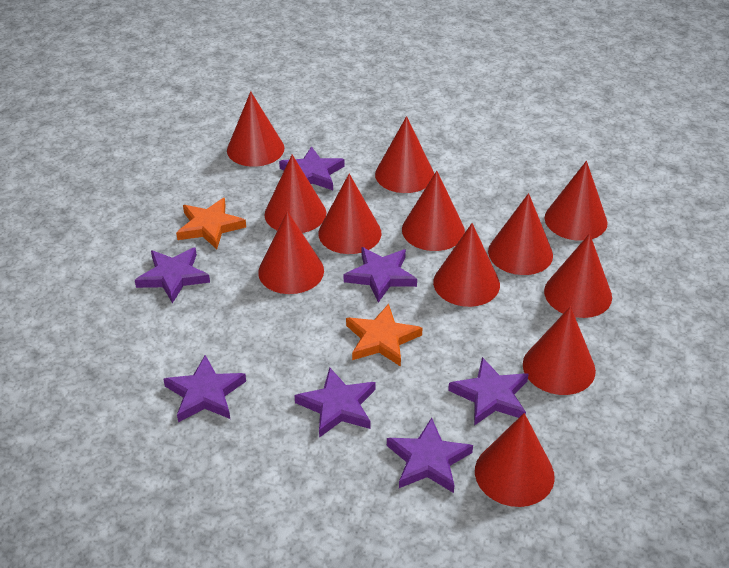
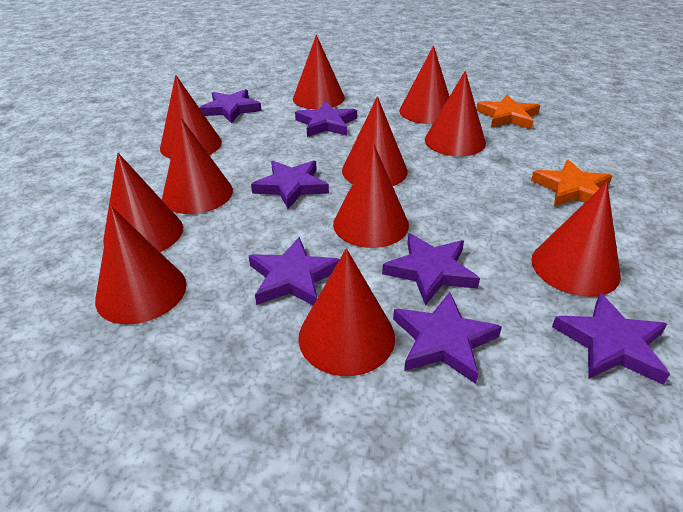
red cone: 12 -> 11

